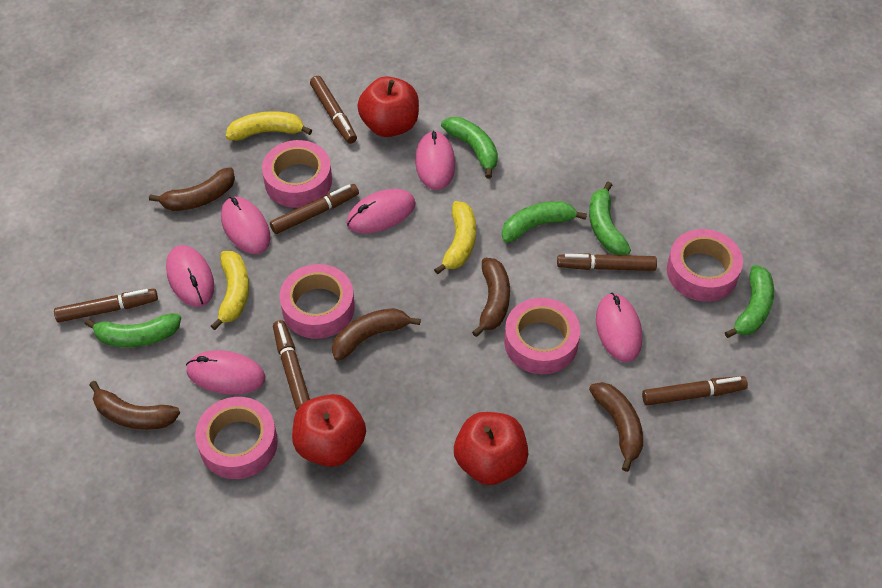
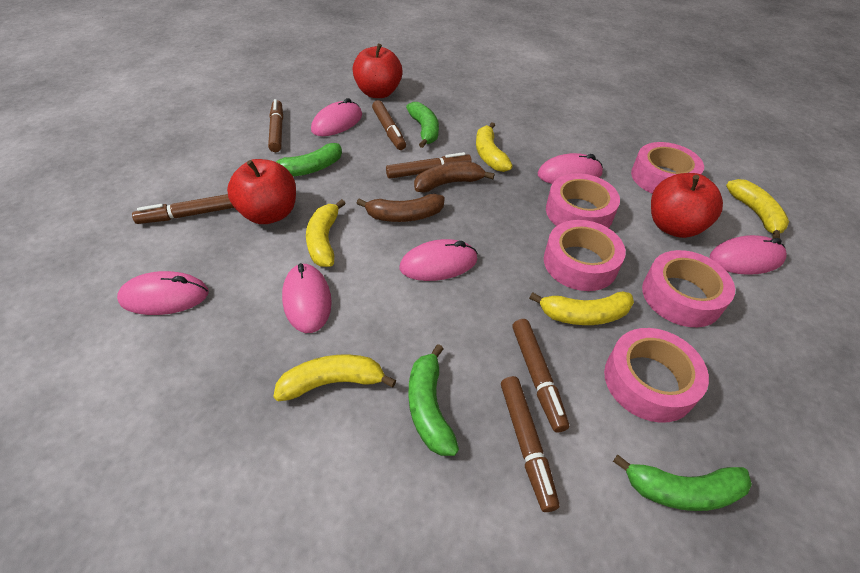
brown banana: 5 -> 2
green banana: 5 -> 4
yellow banana: 3 -> 5

